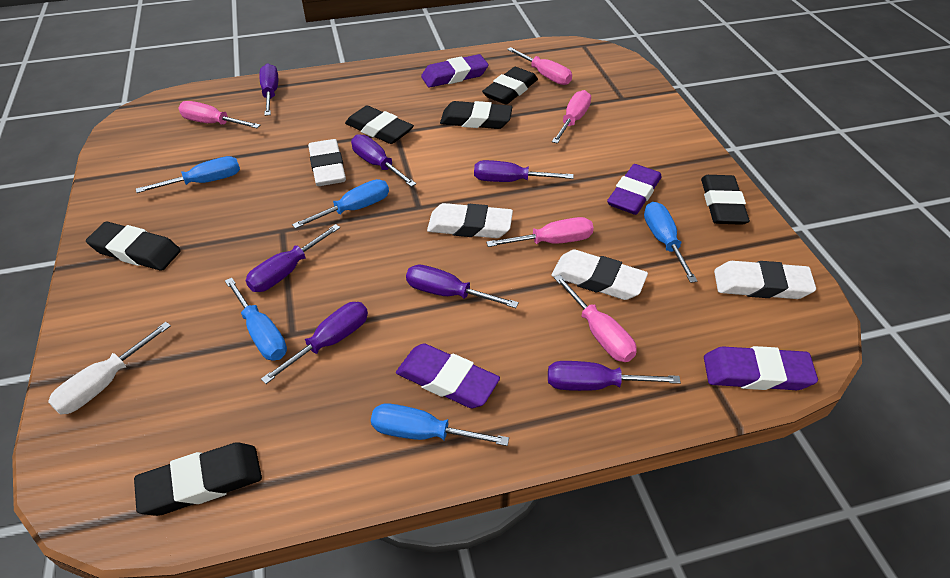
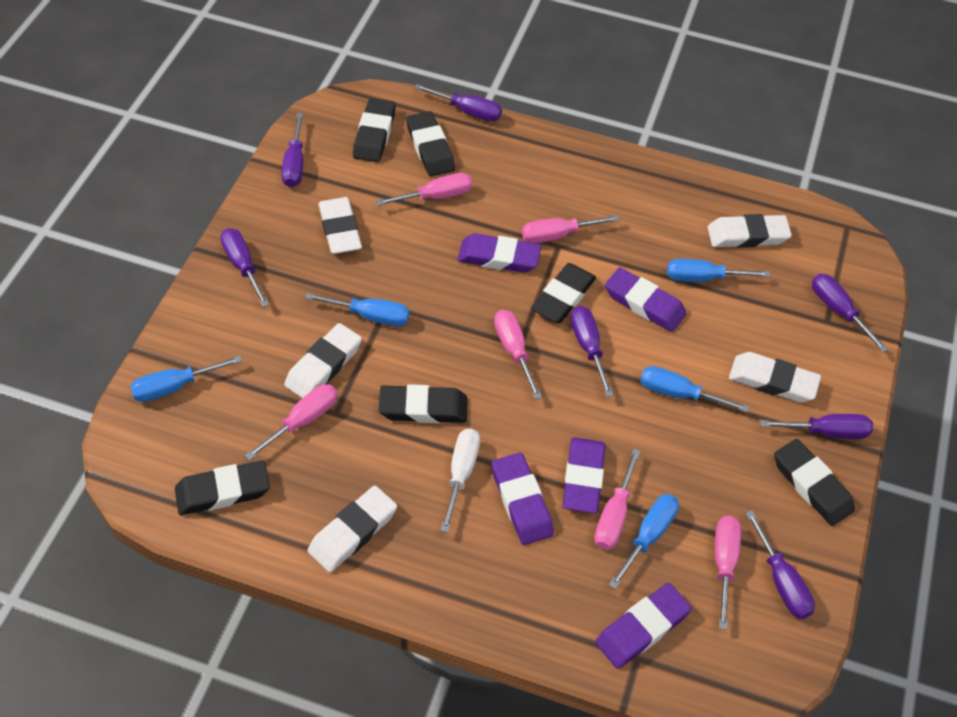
pink screwdriver: 5 -> 6
purple eraser: 4 -> 5
white eraser: 4 -> 5

